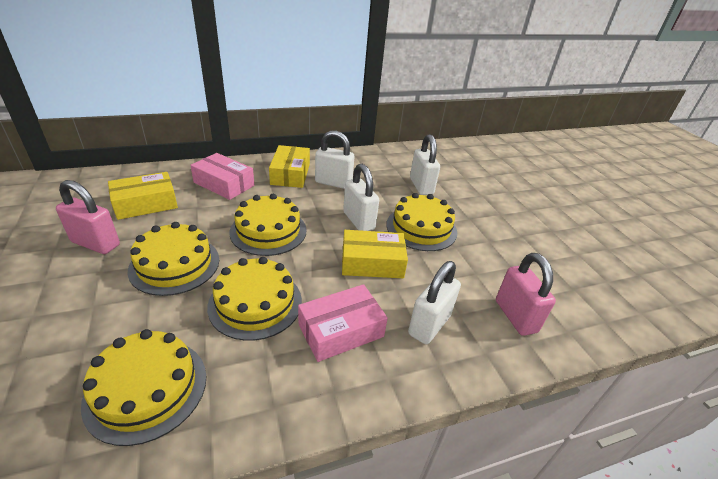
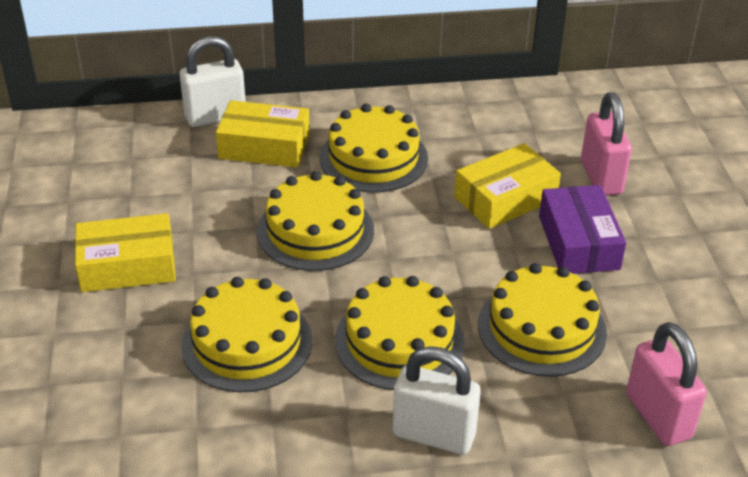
pink box: 2 -> 0
purple box: 0 -> 1
white padlock: 4 -> 2

